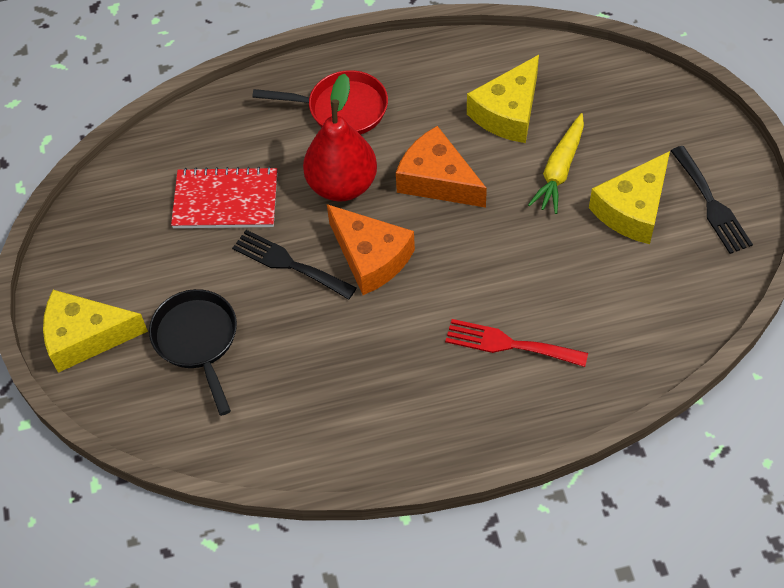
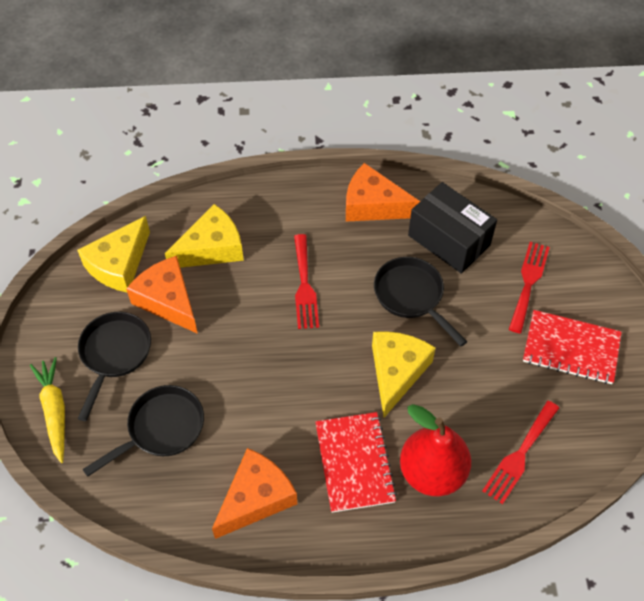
black box: 0 -> 1
black fork: 2 -> 0
black pan: 1 -> 3
orange cheese: 2 -> 3
red fork: 1 -> 3
red notebook: 1 -> 2
red pan: 1 -> 0

